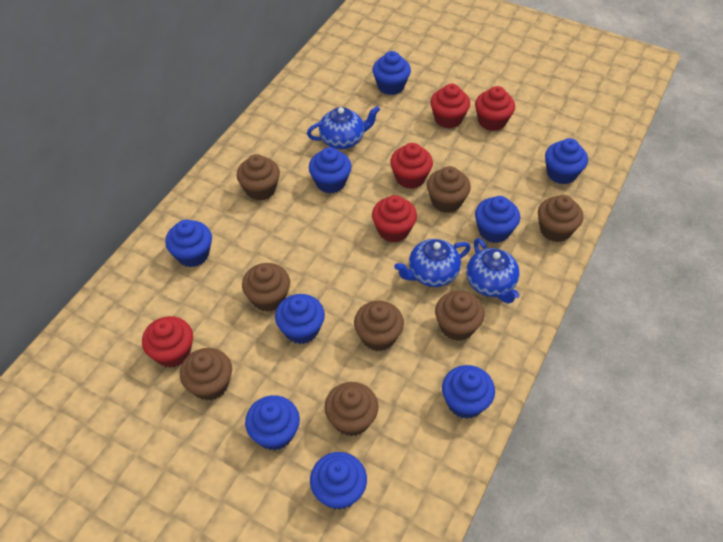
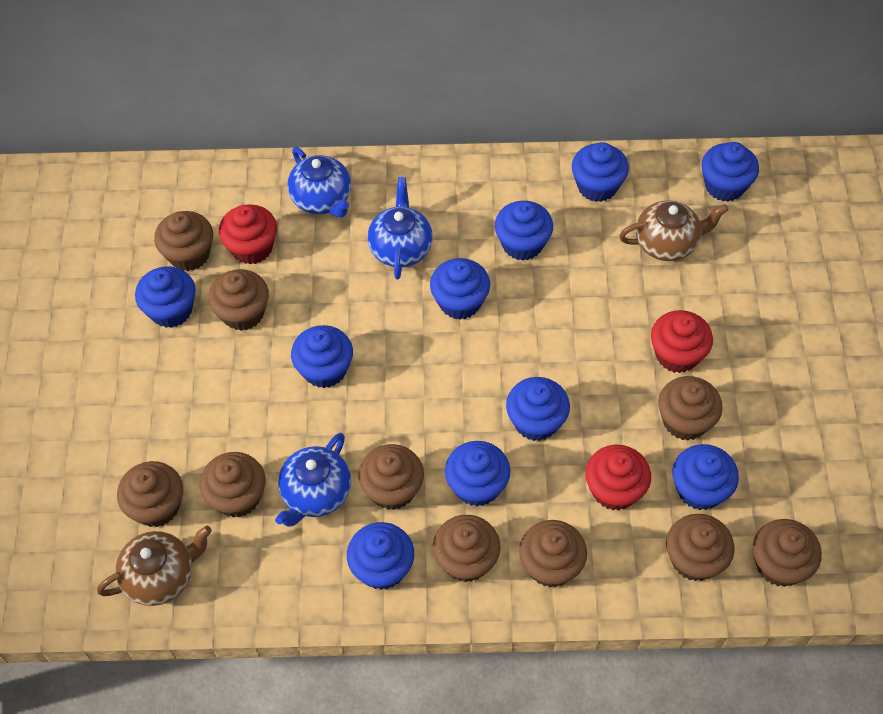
blue cupcake: 9 -> 10
brown cupcake: 8 -> 10
brown teapot: 0 -> 2
red cupcake: 5 -> 3

